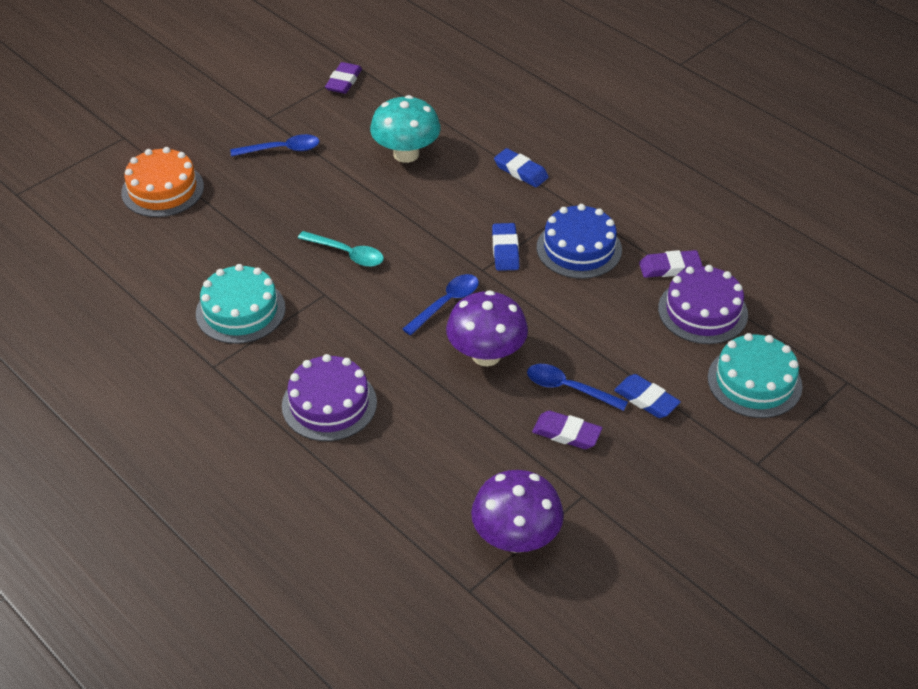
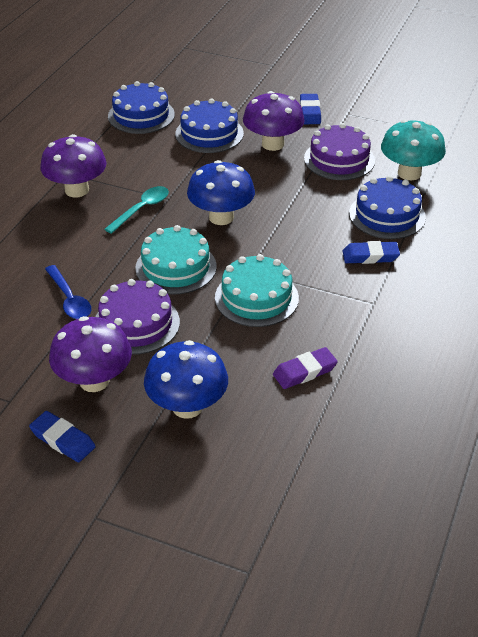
blue cake: 1 -> 3
blue mushroom: 0 -> 2
blue spoon: 3 -> 1
orange cake: 1 -> 0
purple eraser: 3 -> 1
purple mushroom: 2 -> 3

